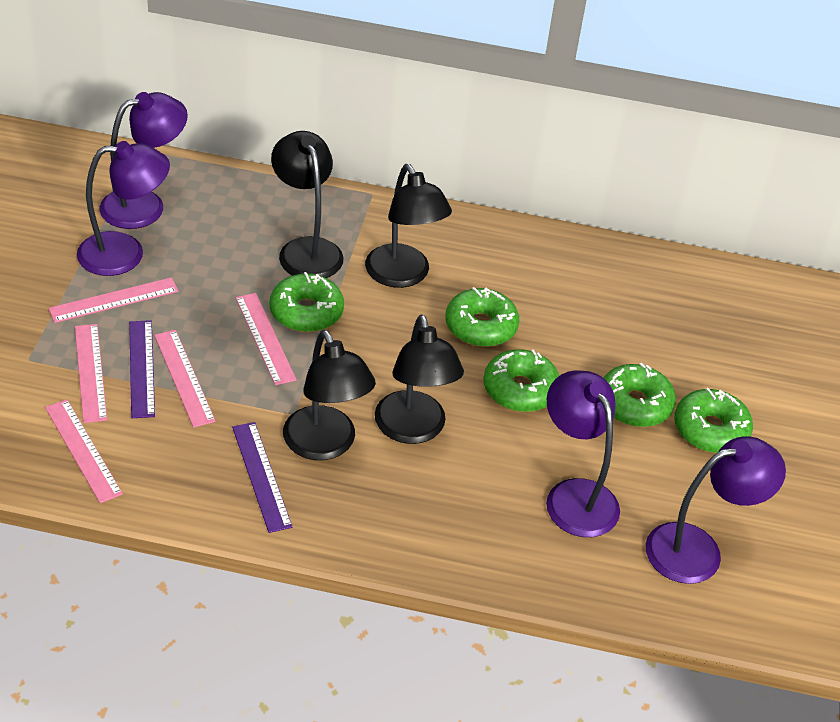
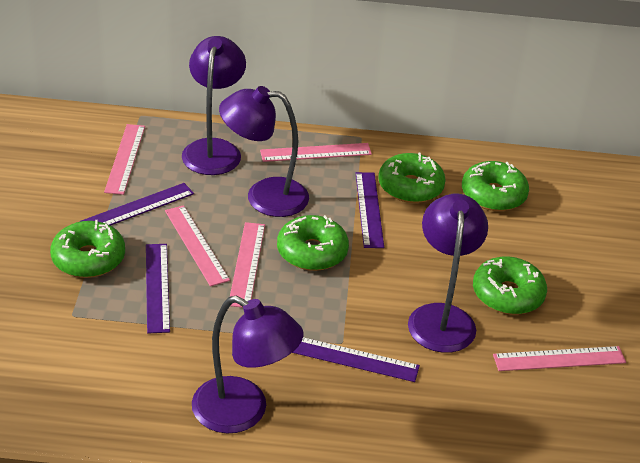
black lamp: 4 -> 0
purple ruler: 2 -> 4

